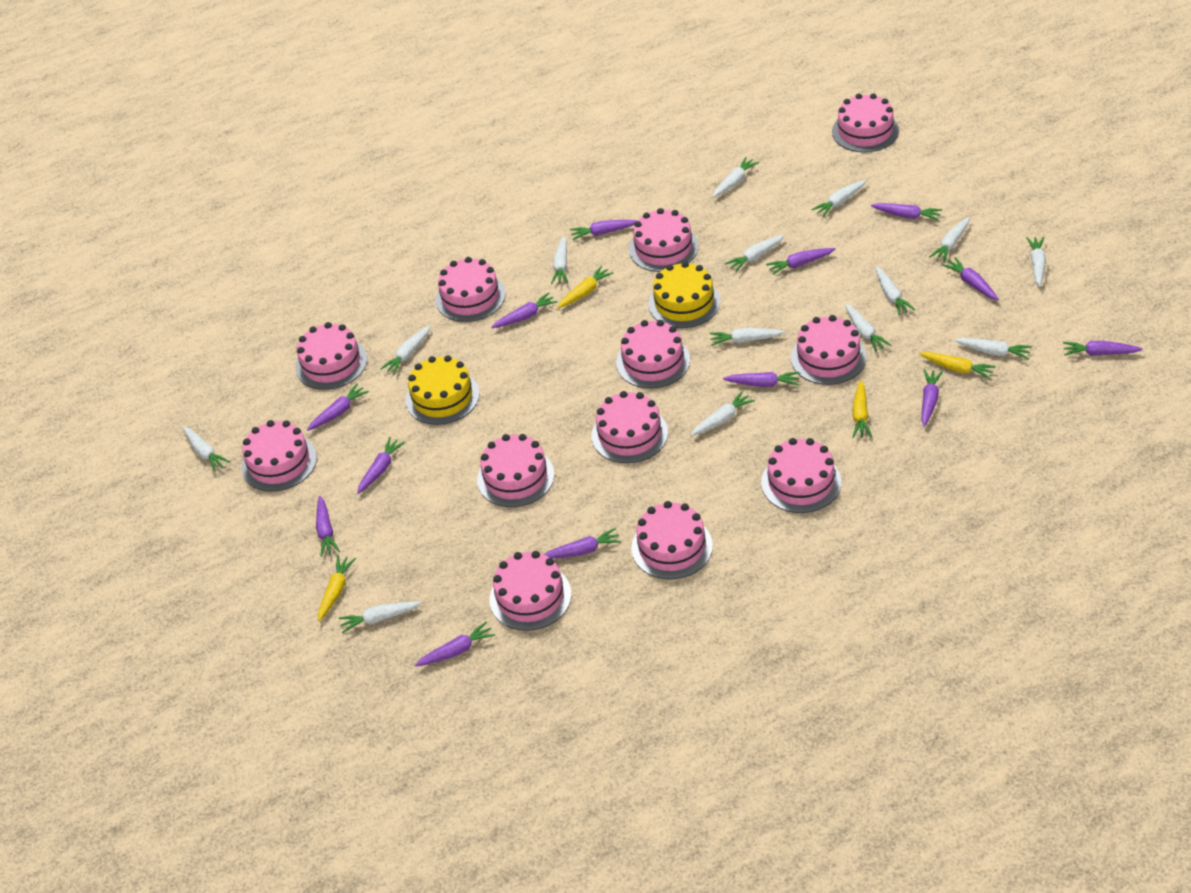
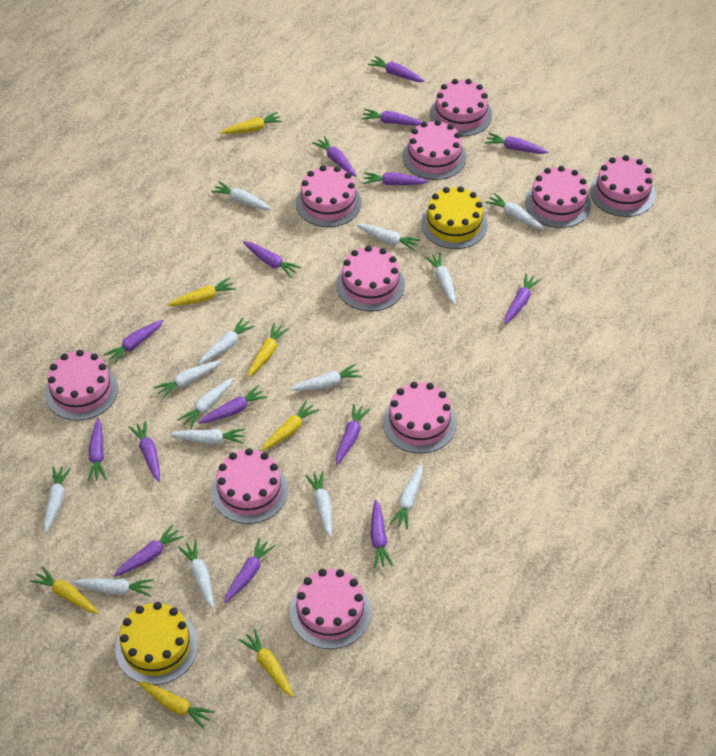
pink cake: 12 -> 10
purple carrot: 13 -> 15
yellow carrot: 4 -> 7

